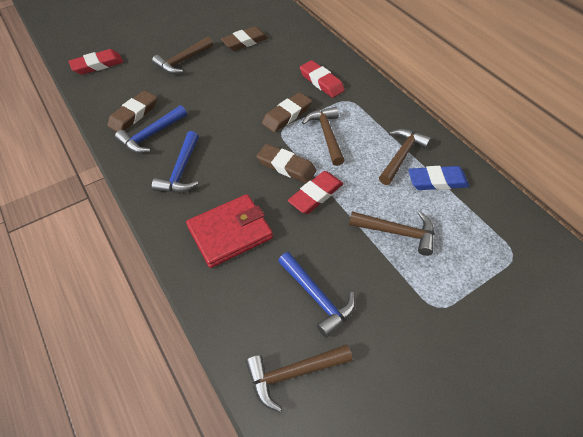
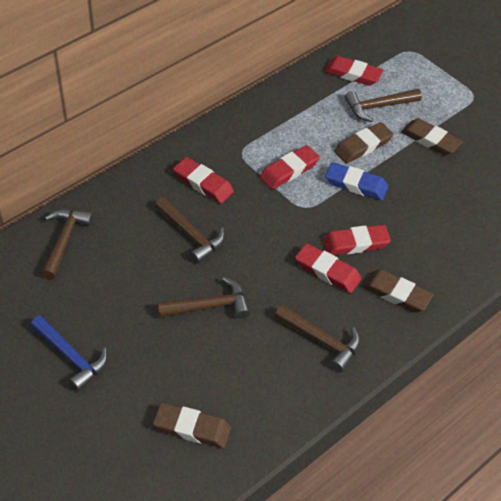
blue hammer: 3 -> 1
red eraser: 3 -> 5
red wallet: 1 -> 0

